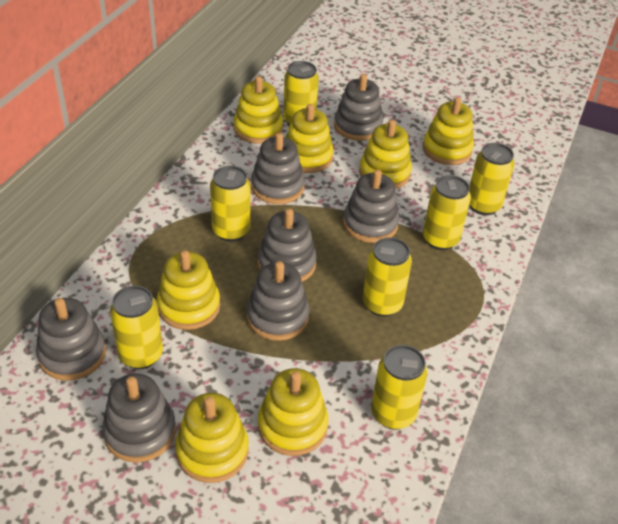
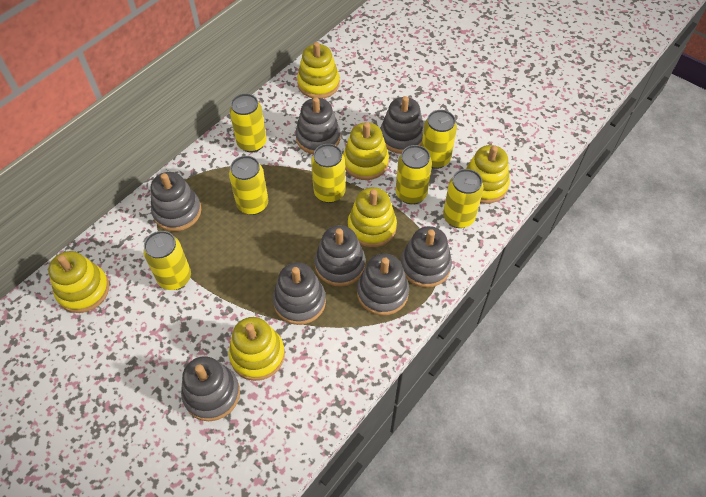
grey stacking toy: 7 -> 8
yellow stacking toy: 7 -> 6

